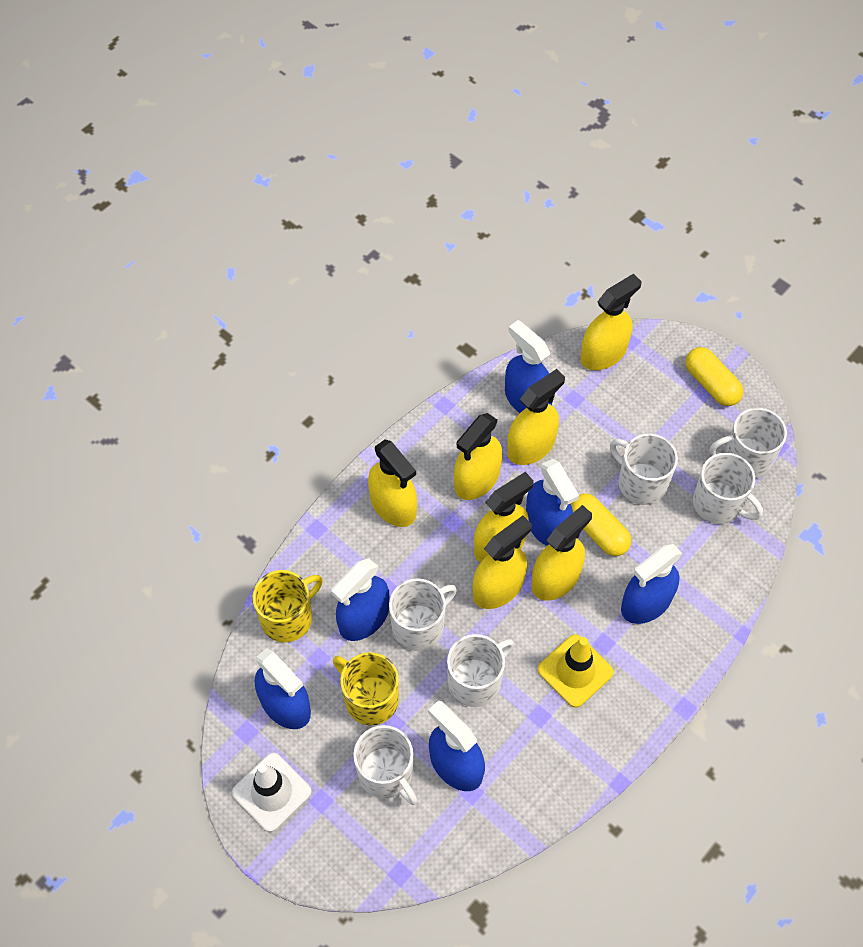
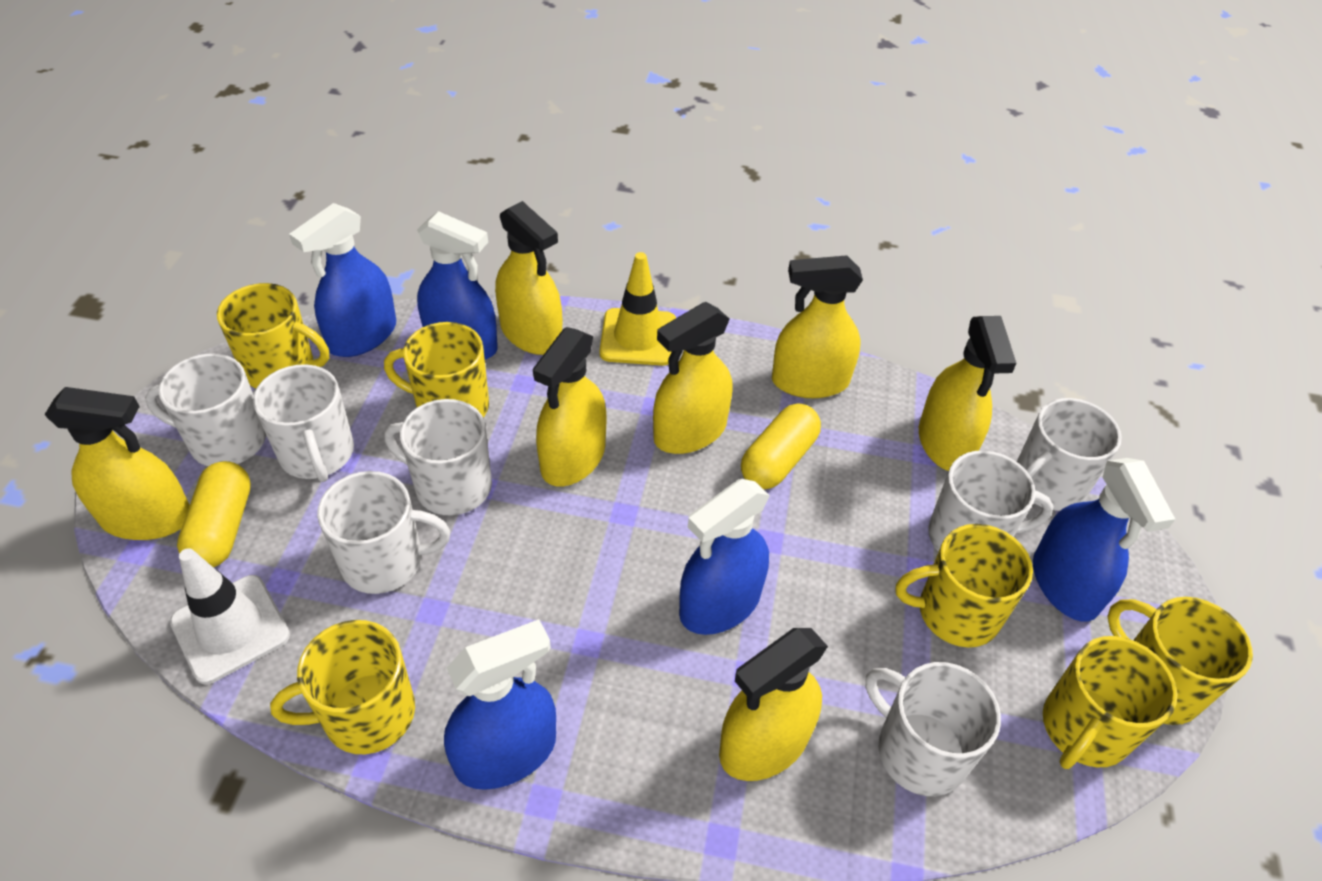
blue spray bottle: 6 -> 5
white mug: 6 -> 7
yellow mug: 2 -> 6

